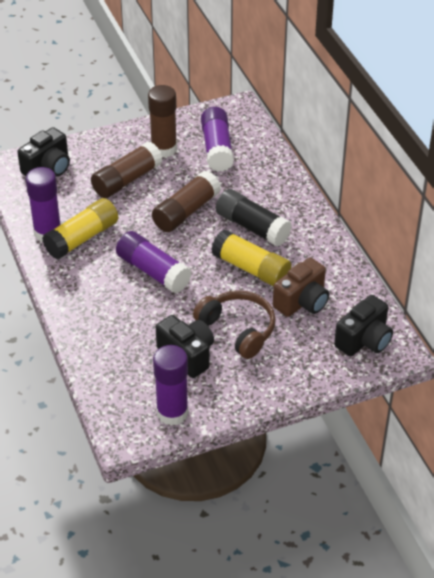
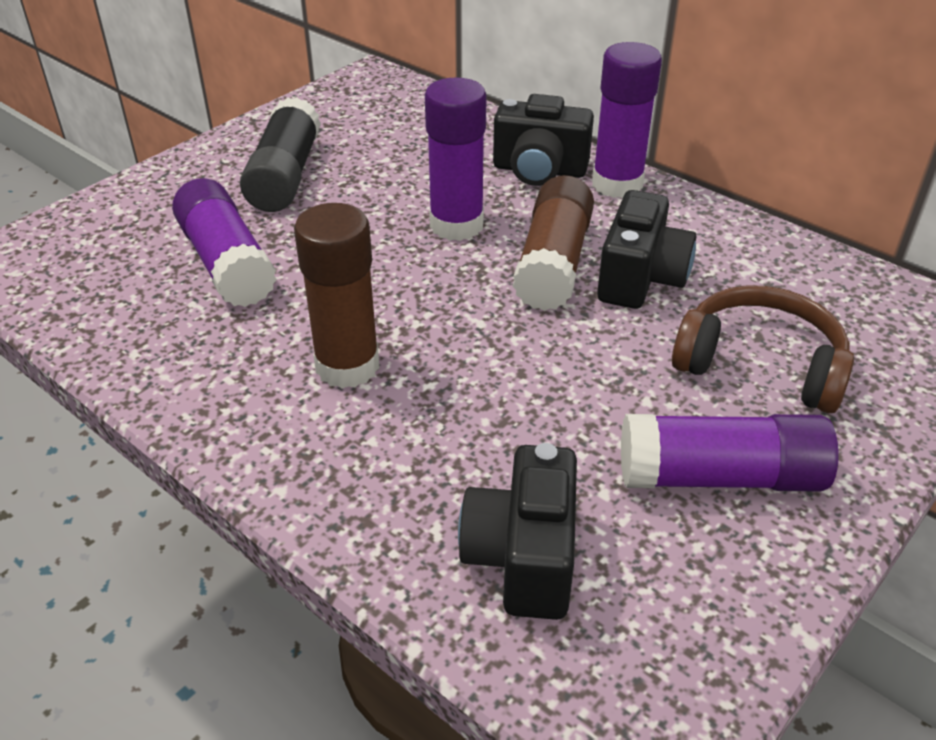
brown camera: 1 -> 0
brown glue stick: 3 -> 2
yellow glue stick: 2 -> 0

